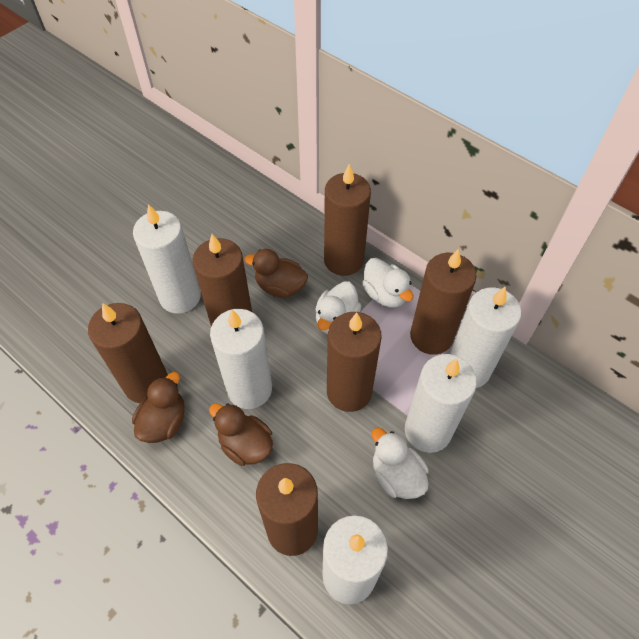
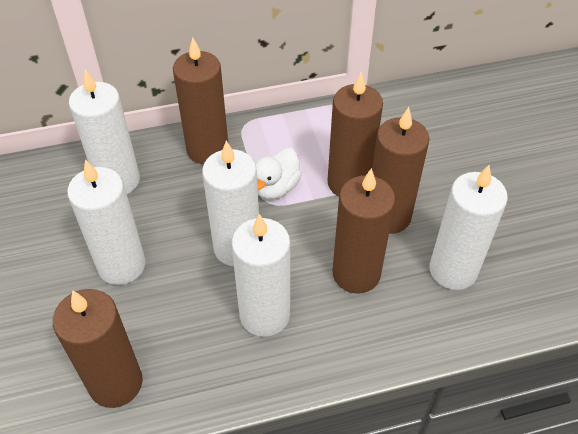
brown candle: 6 -> 5
brown duck: 3 -> 0
white duck: 3 -> 1

